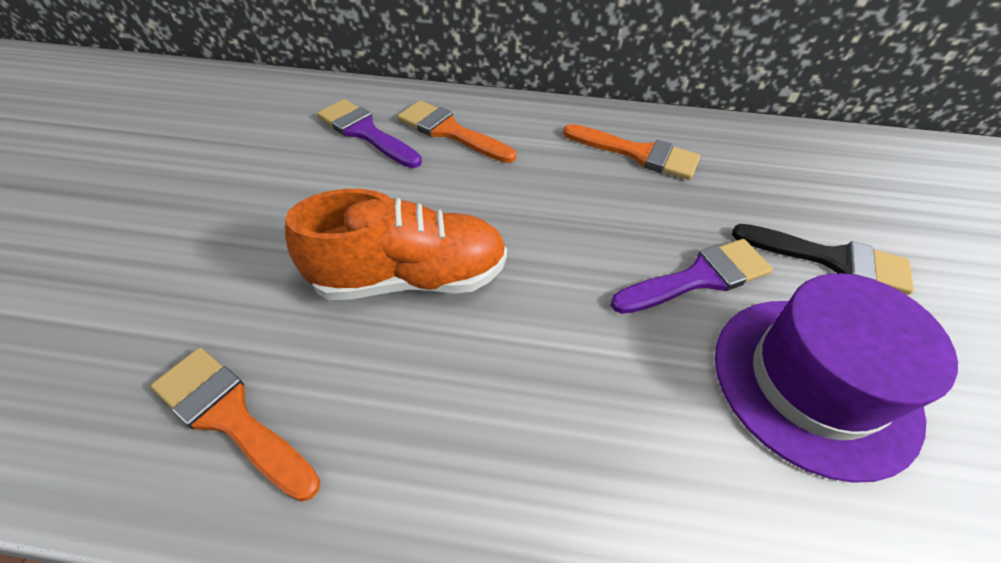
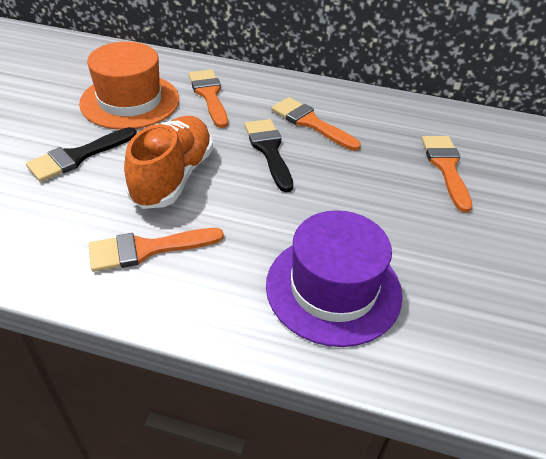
black brush: 1 -> 2
orange brush: 3 -> 4
orange hat: 0 -> 1
purple brush: 2 -> 0

